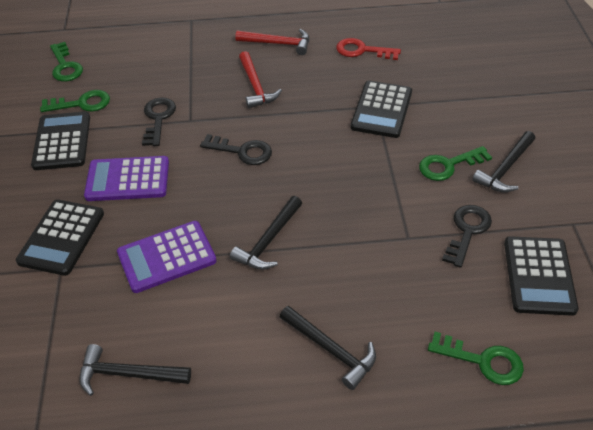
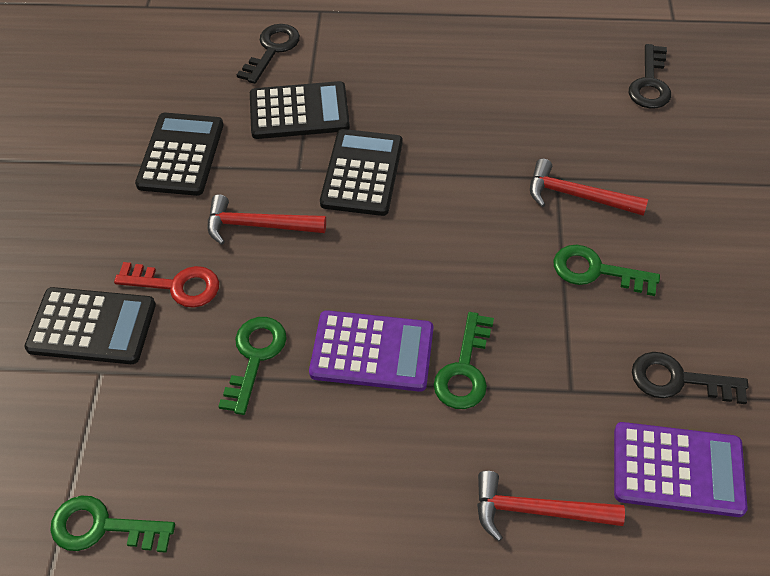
black hammer: 4 -> 0
red hammer: 2 -> 3

